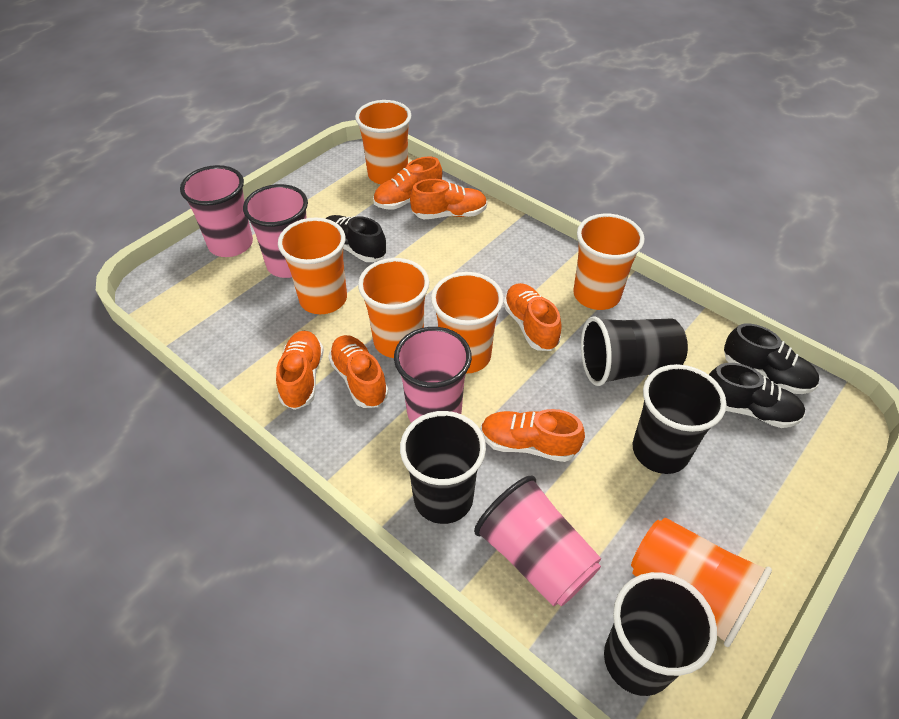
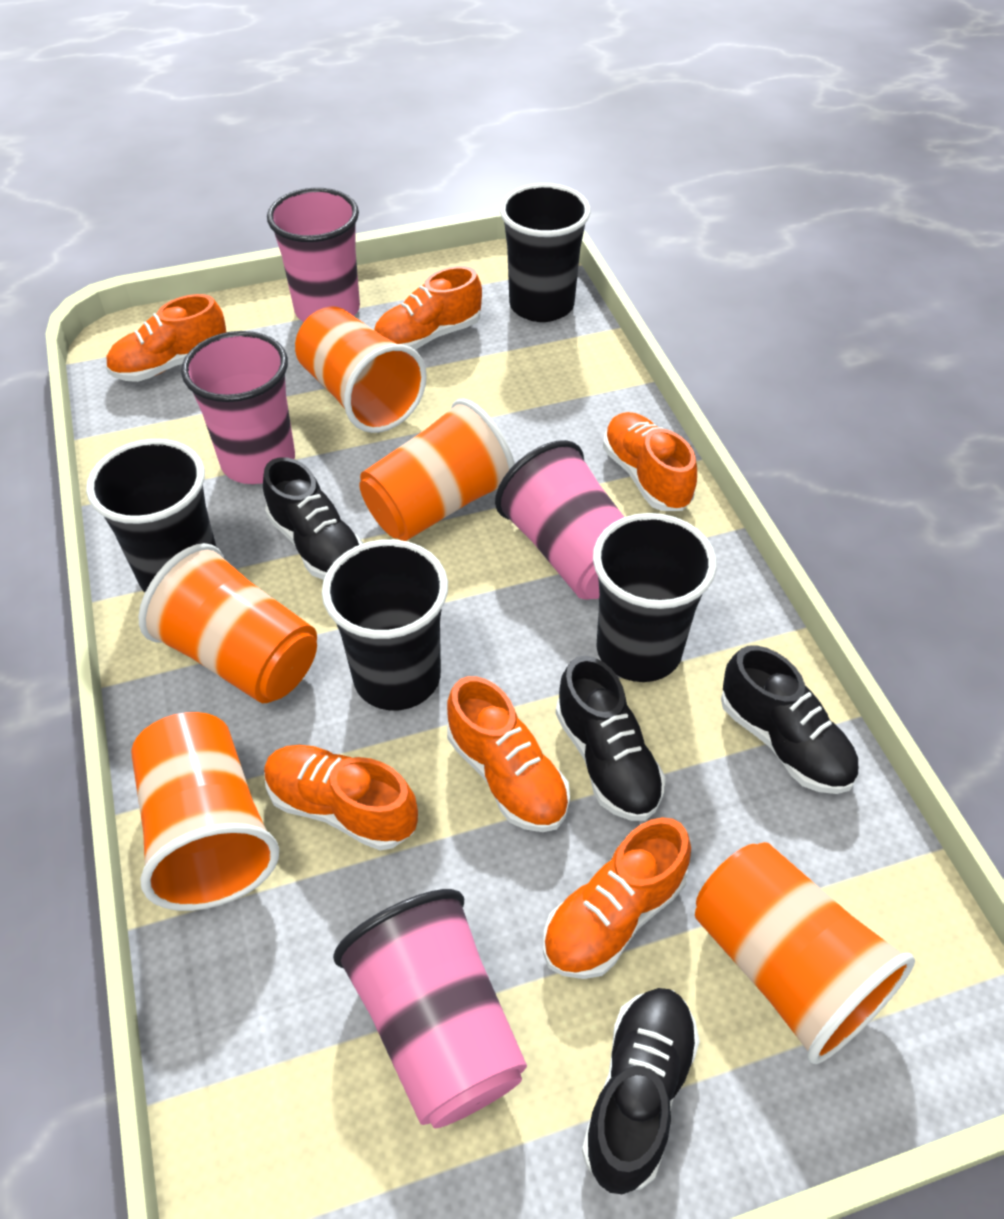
black shoe: 3 -> 4
orange cup: 6 -> 5

